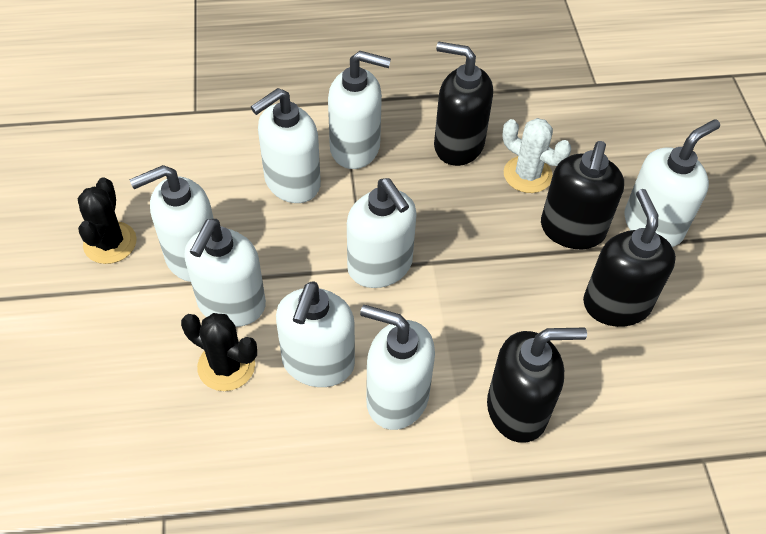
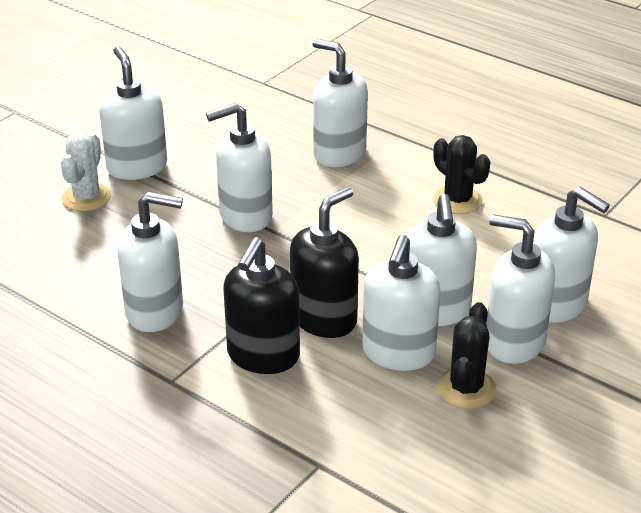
black soap dispenser: 4 -> 2

